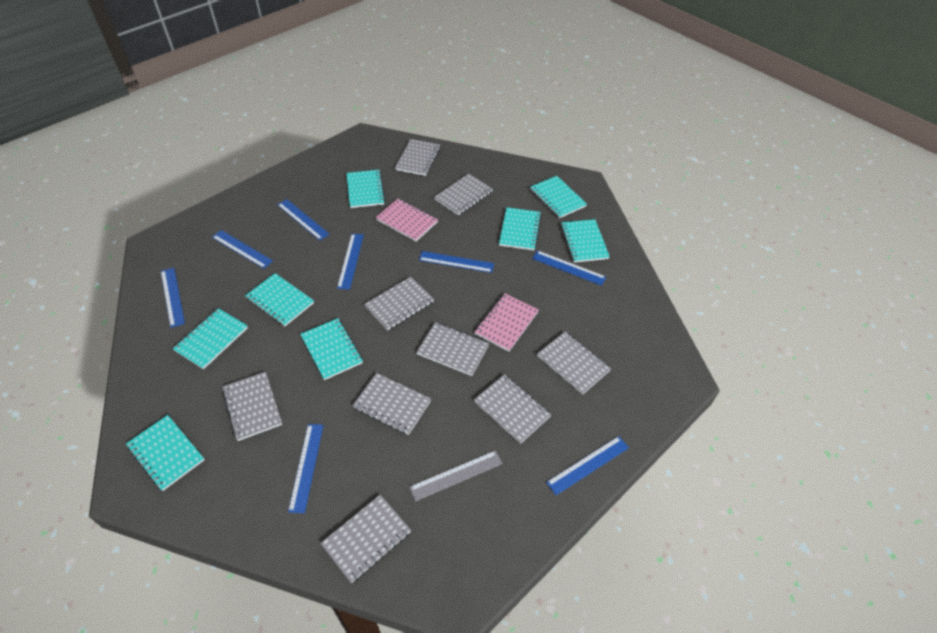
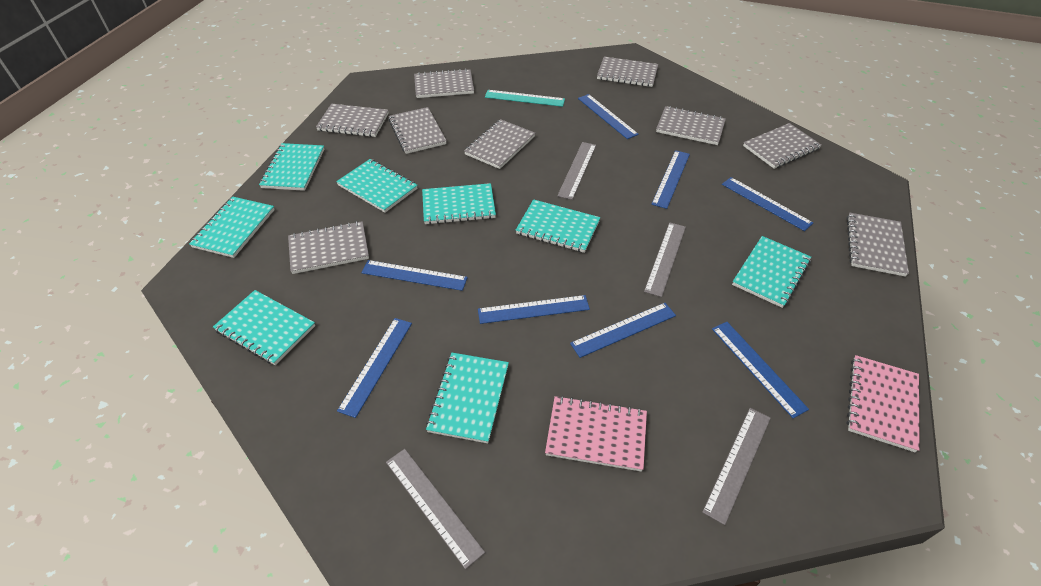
grey ruler: 1 -> 4
turquoise ruler: 0 -> 1

